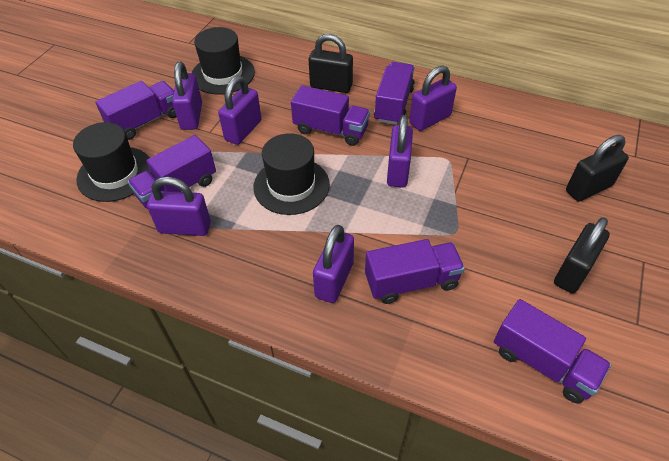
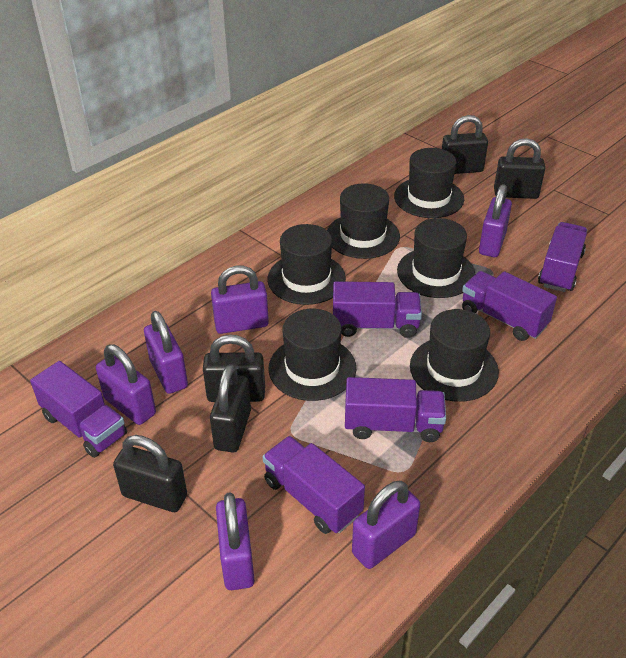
black hat: 3 -> 6
black padlock: 3 -> 5

